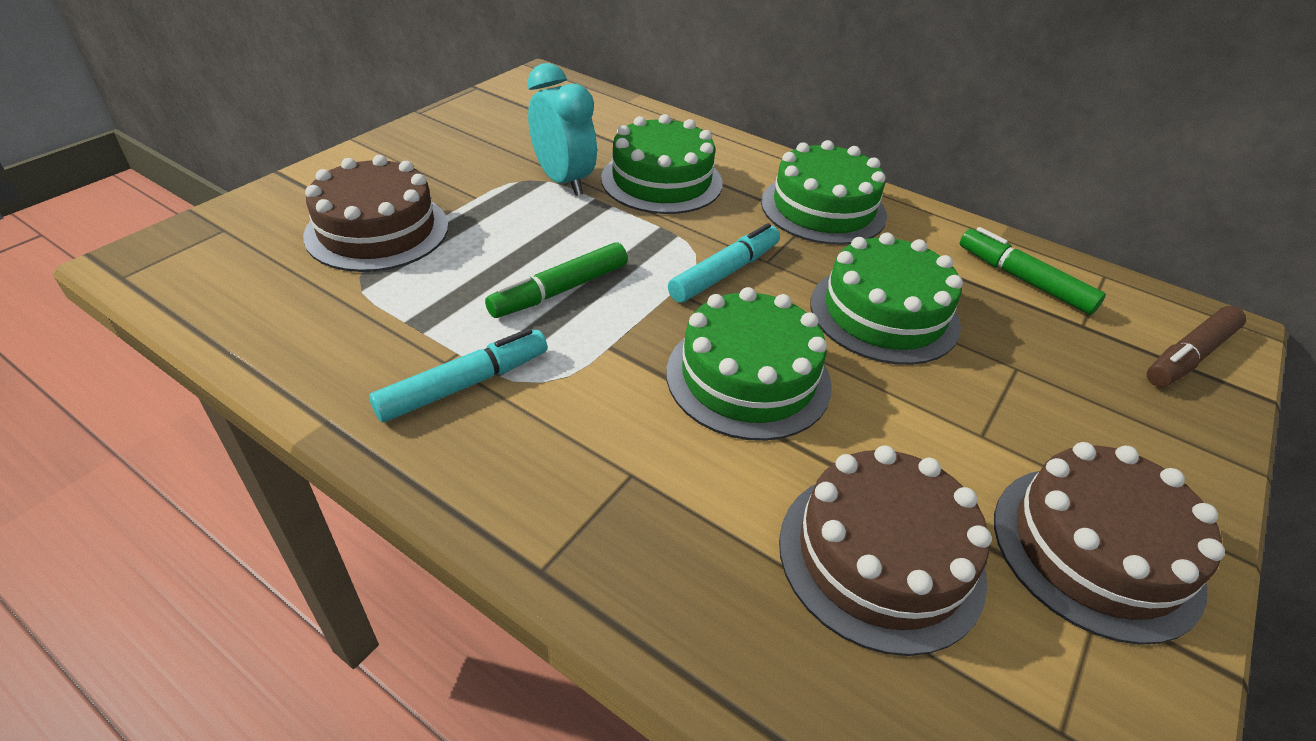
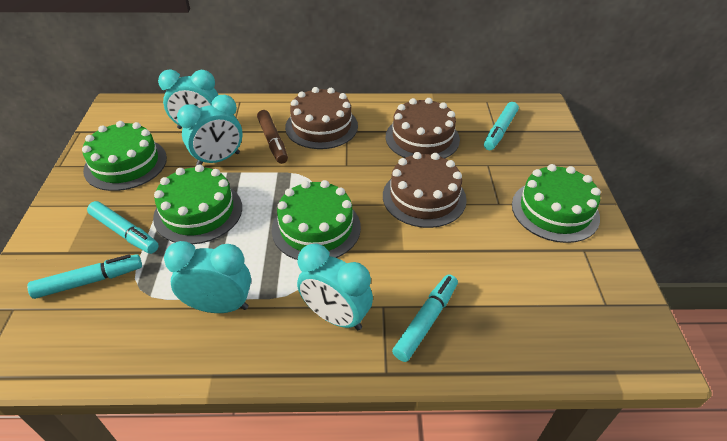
green marker: 2 -> 0
turquoise clock: 1 -> 4
turquoise marker: 2 -> 4

